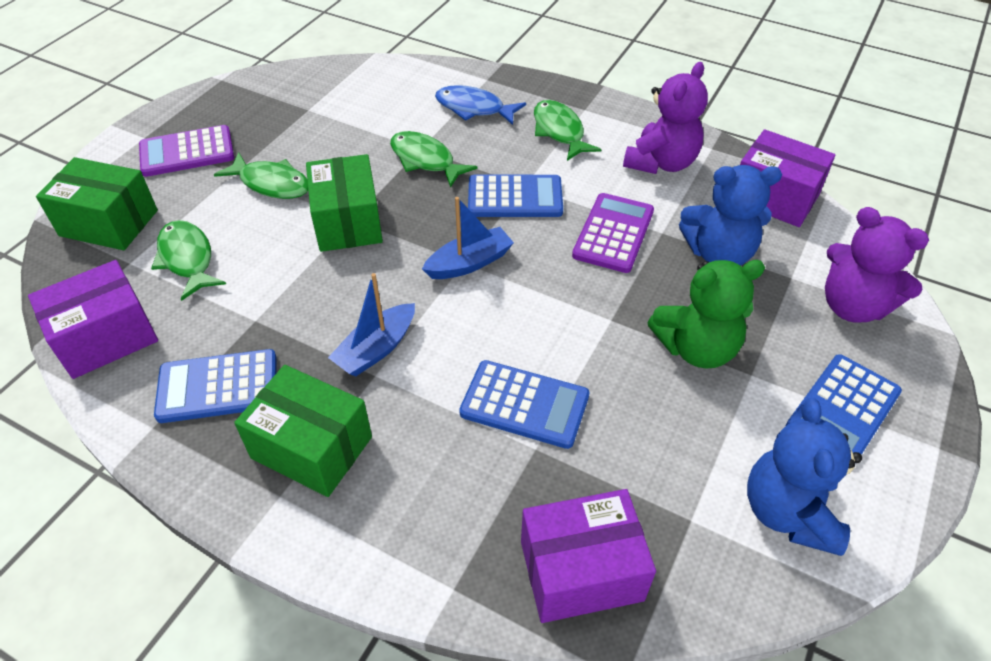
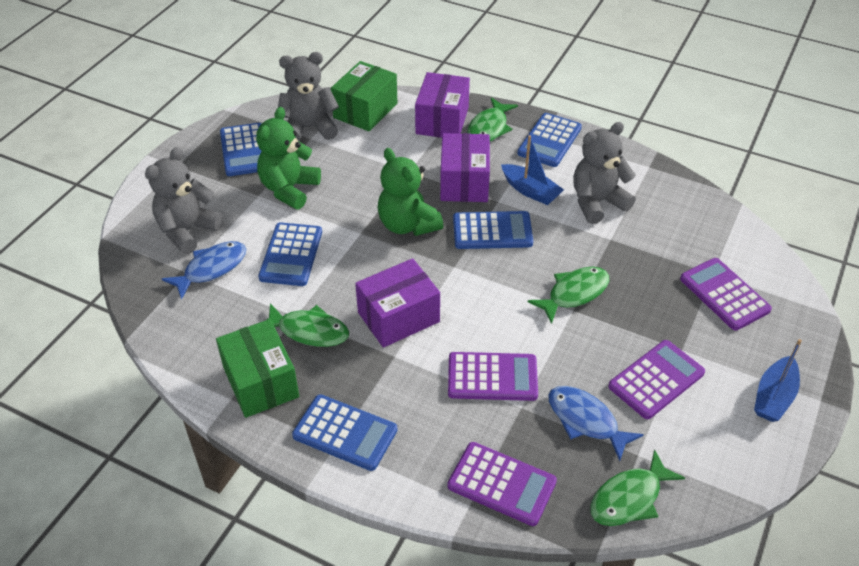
blue calculator: 4 -> 5
blue fish: 1 -> 2
blue teddy bear: 2 -> 0
green box: 3 -> 2
green teddy bear: 1 -> 2
grey teddy bear: 0 -> 3
purple calculator: 2 -> 4
purple teddy bear: 2 -> 0

